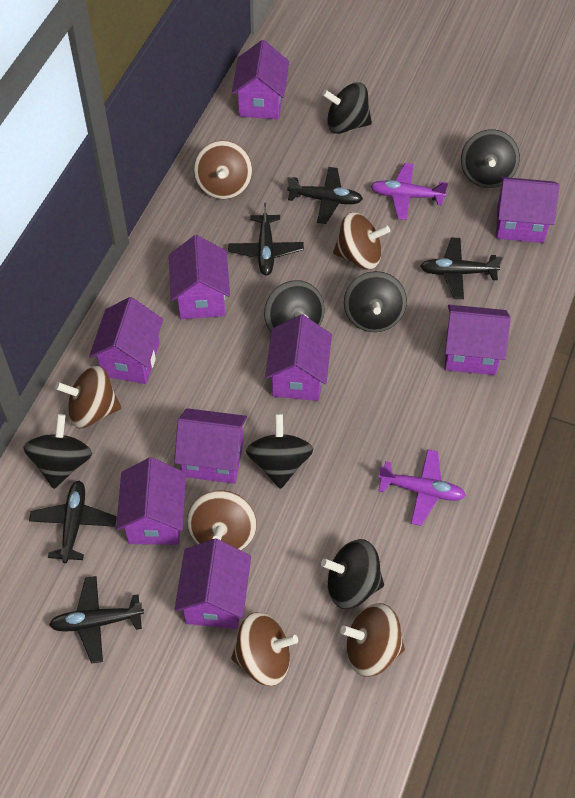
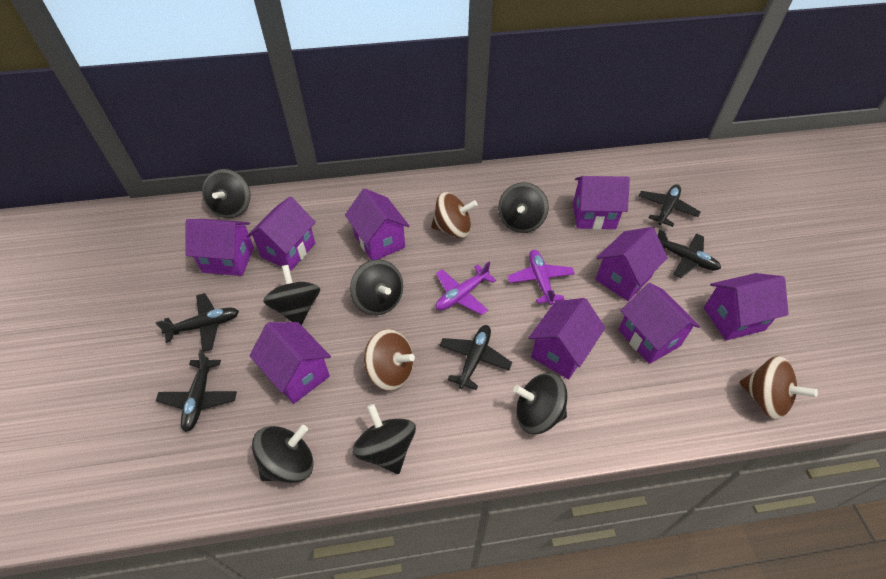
brown spinning top: 6 -> 3

